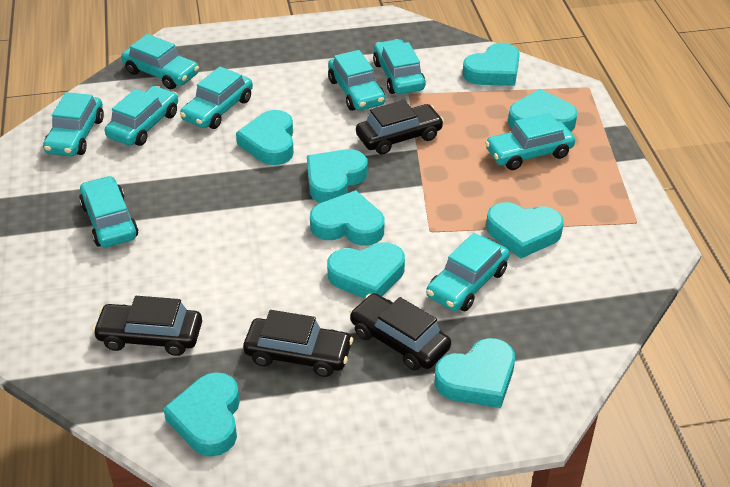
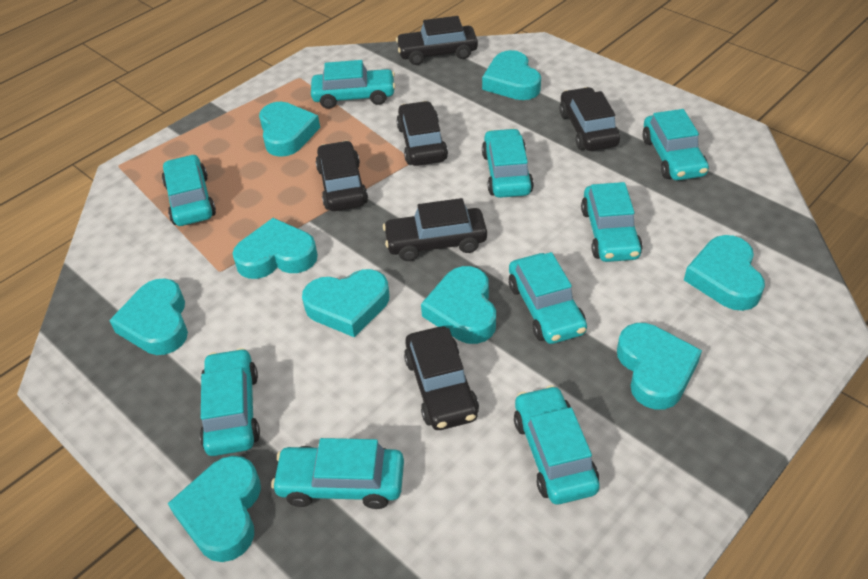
black car: 4 -> 6

